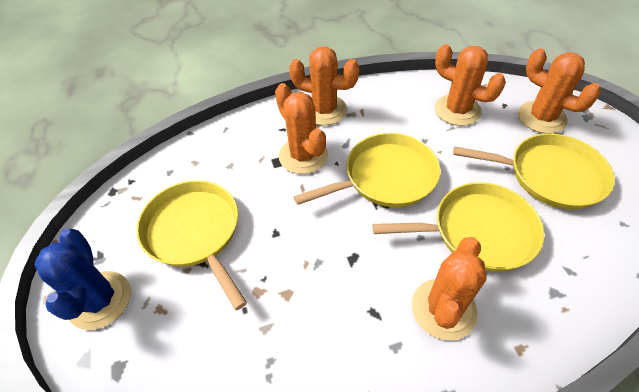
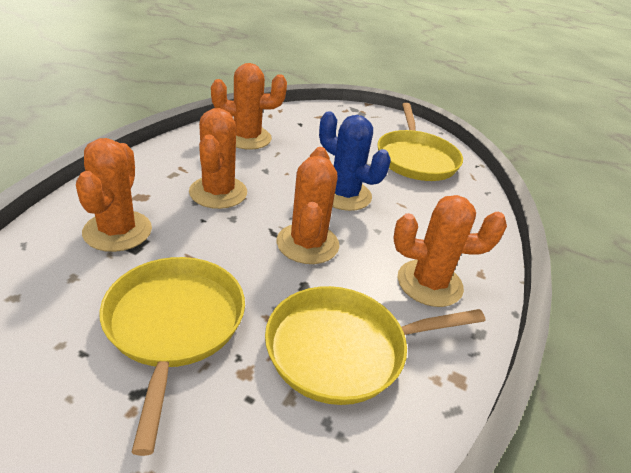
yellow pan: 4 -> 3

